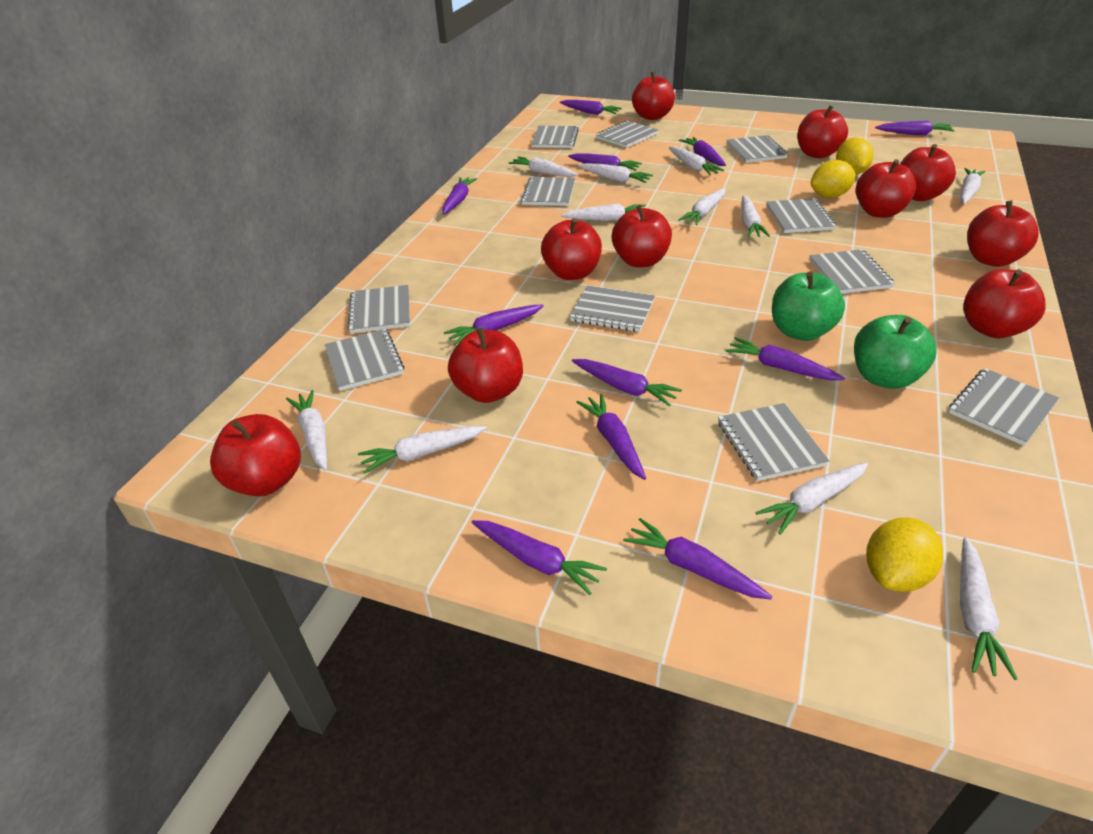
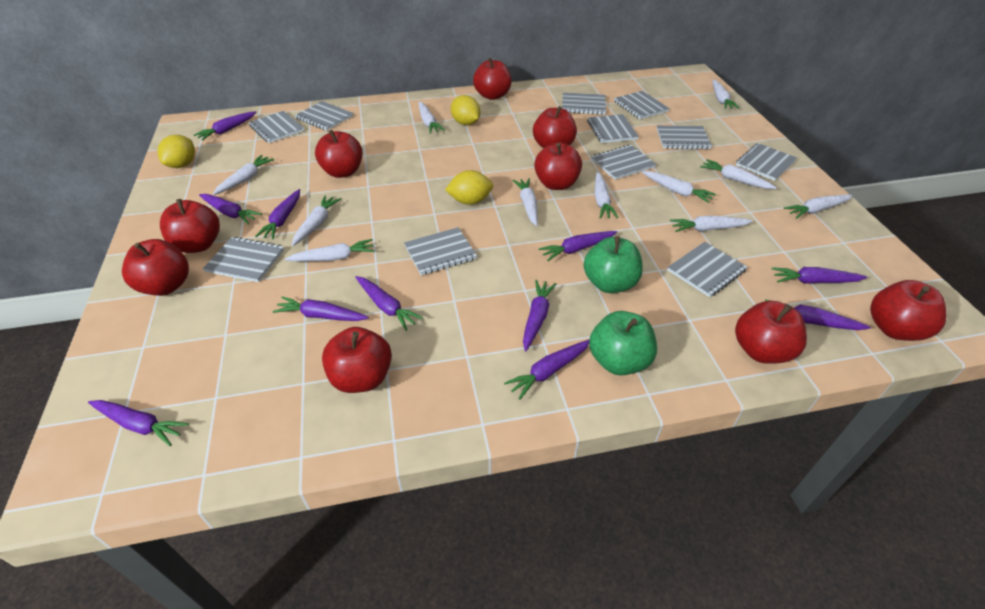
red apple: 10 -> 9

